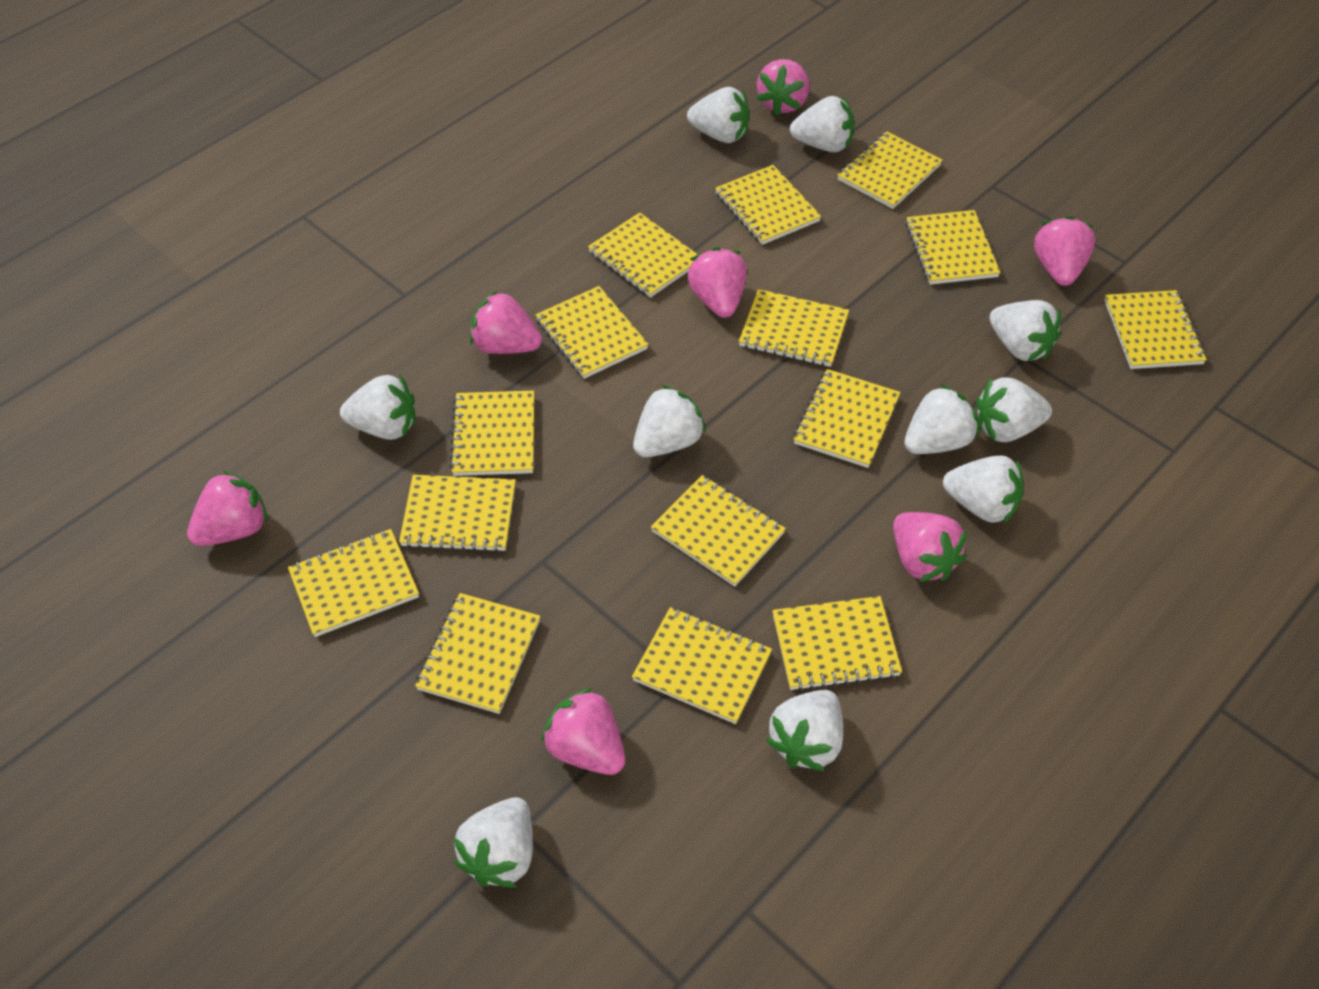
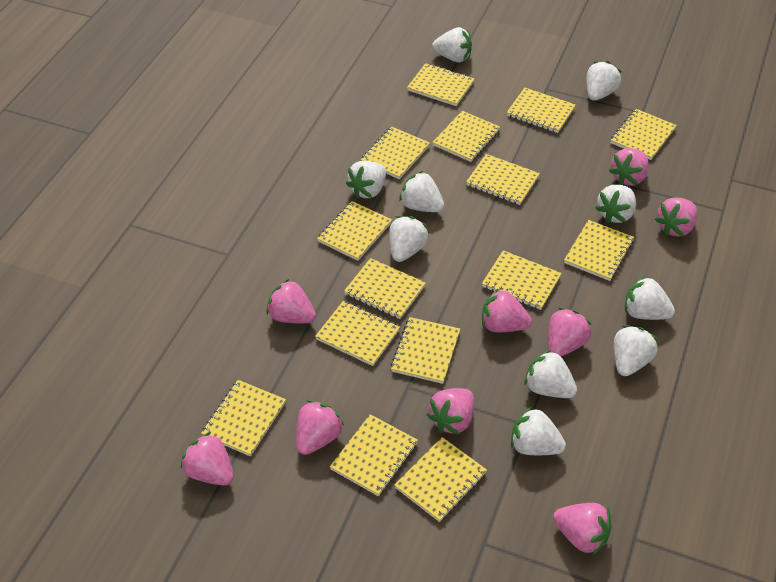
pink strawberry: 7 -> 9

